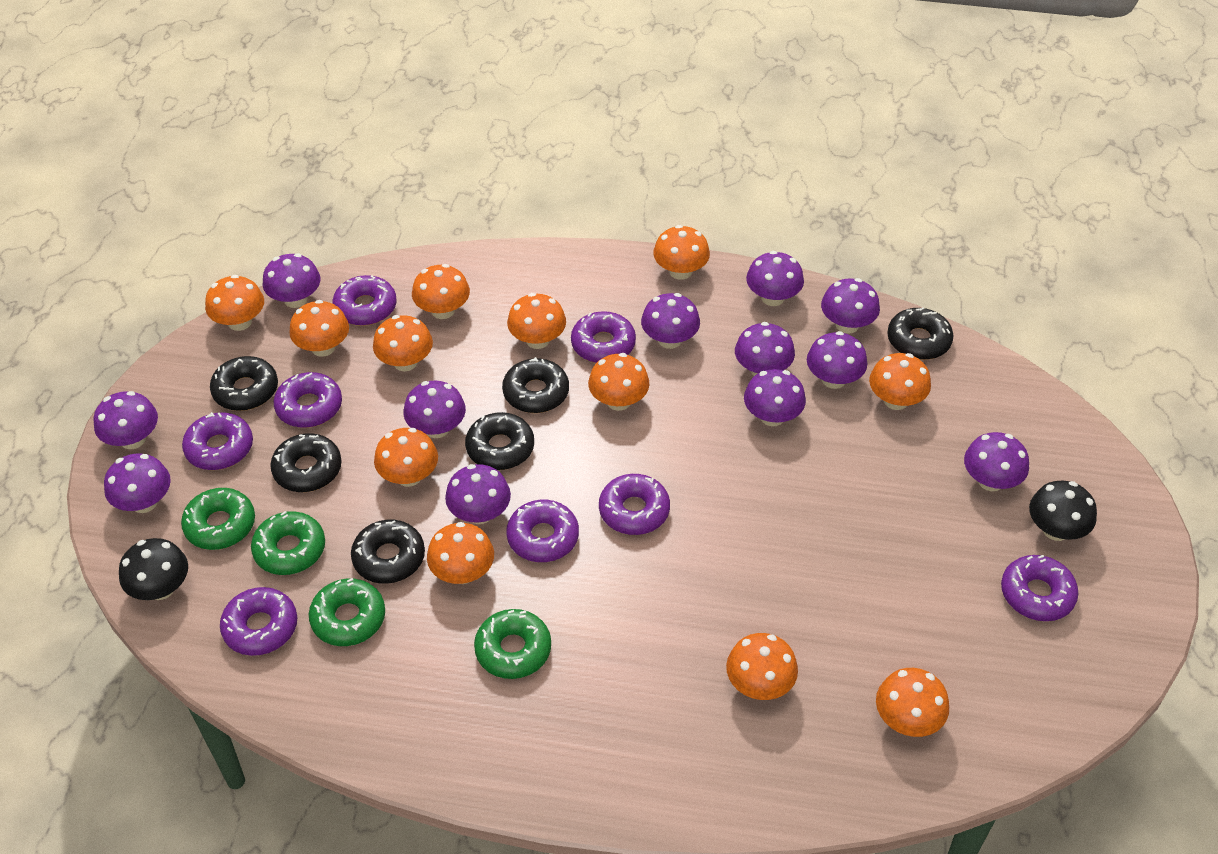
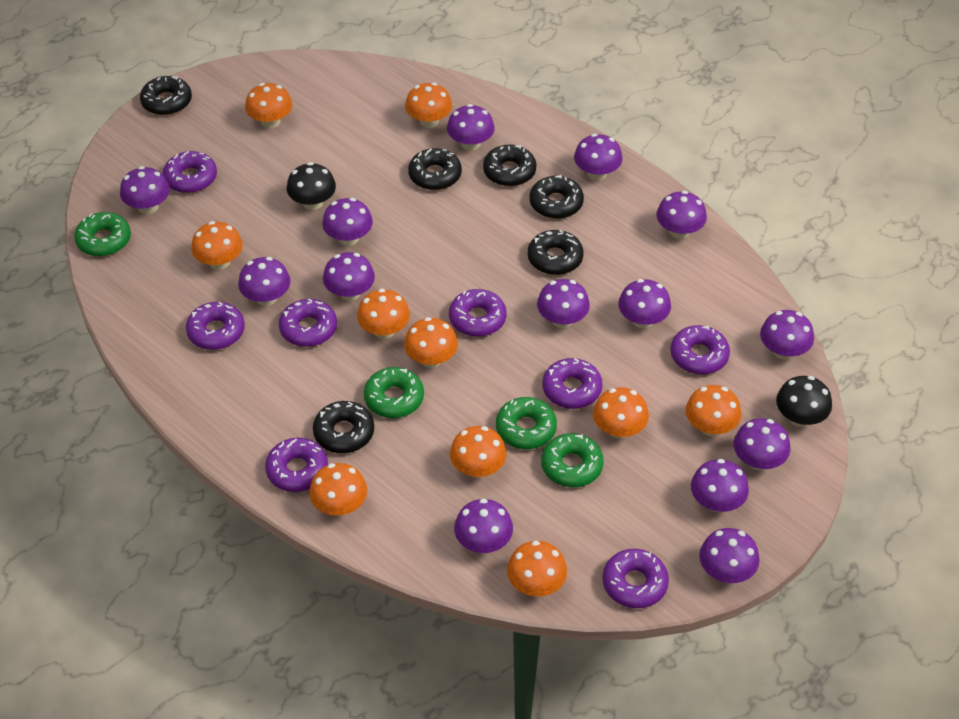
orange mushroom: 12 -> 10
purple mushroom: 12 -> 14

